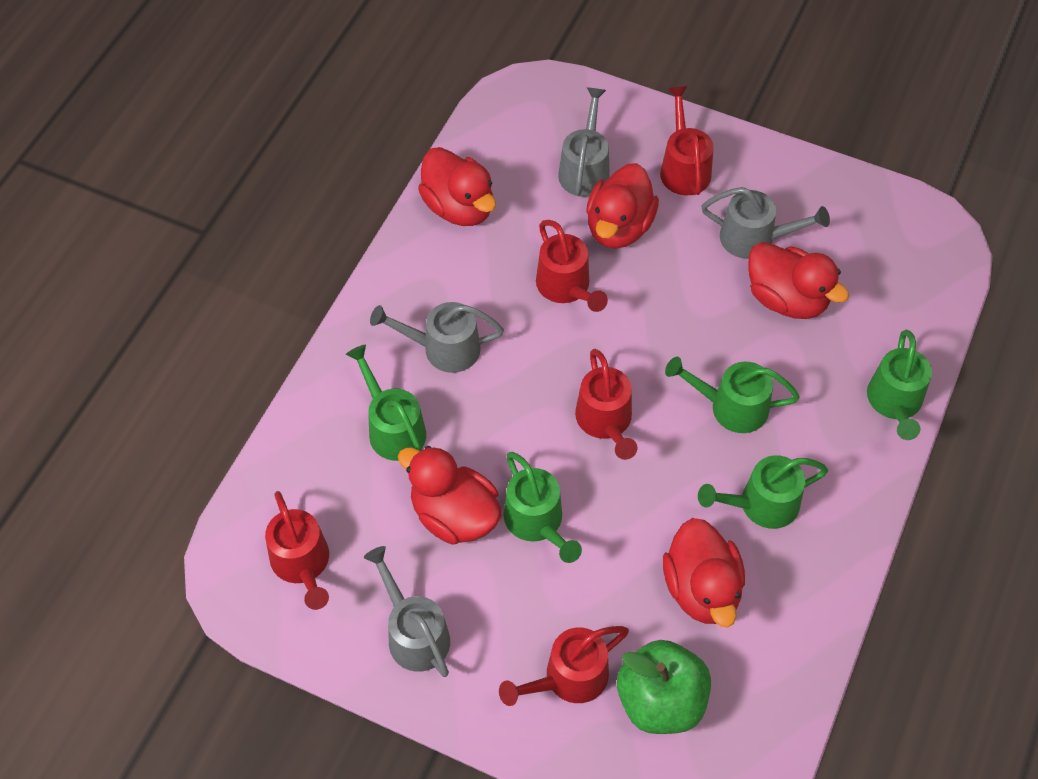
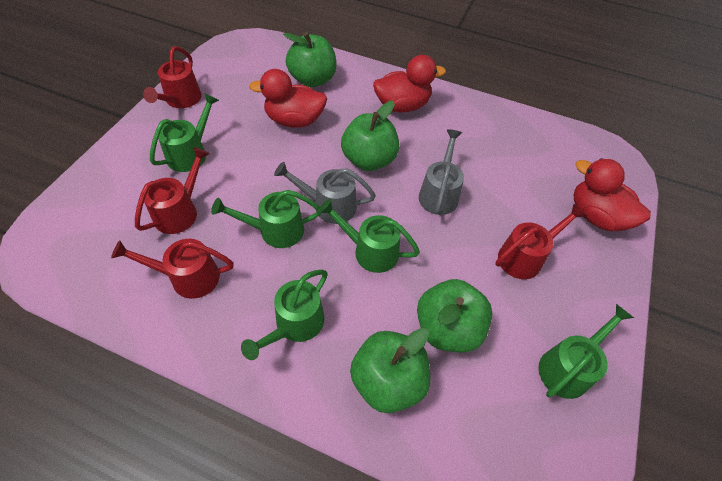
green apple: 1 -> 4
grey watering can: 4 -> 2
red duck: 5 -> 3
red watering can: 5 -> 4

